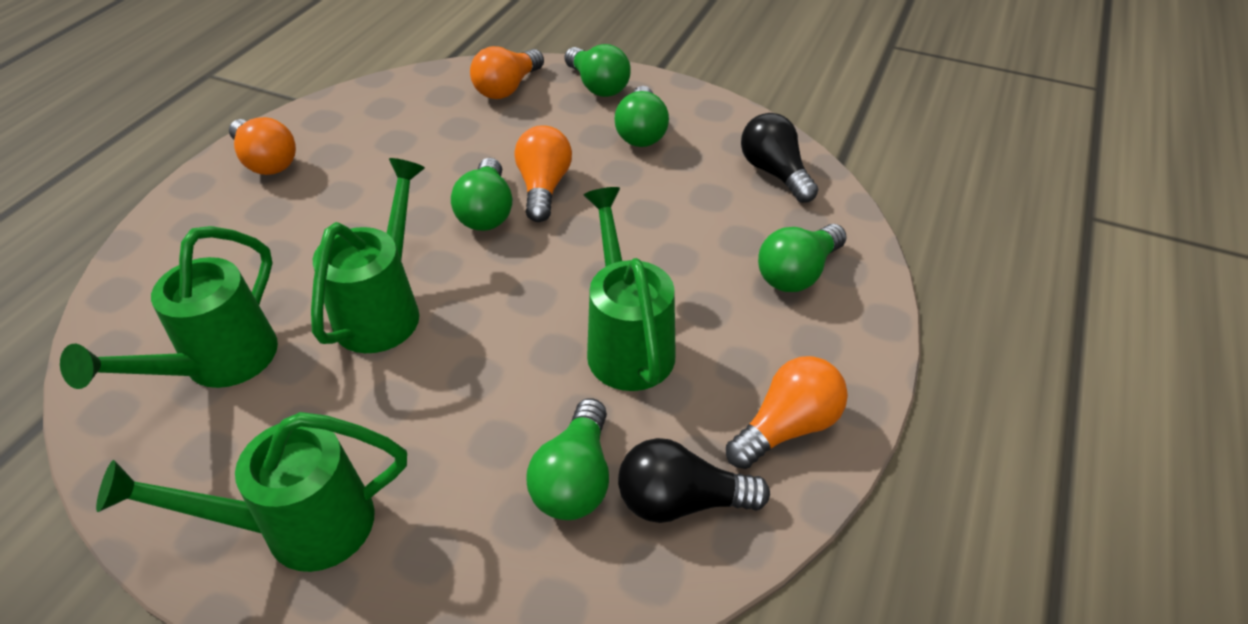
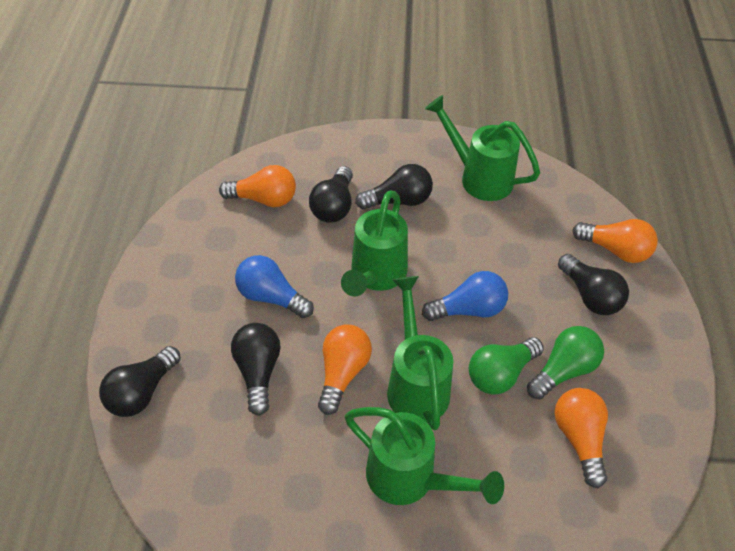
black light bulb: 2 -> 5
blue light bulb: 0 -> 2
green light bulb: 5 -> 2

